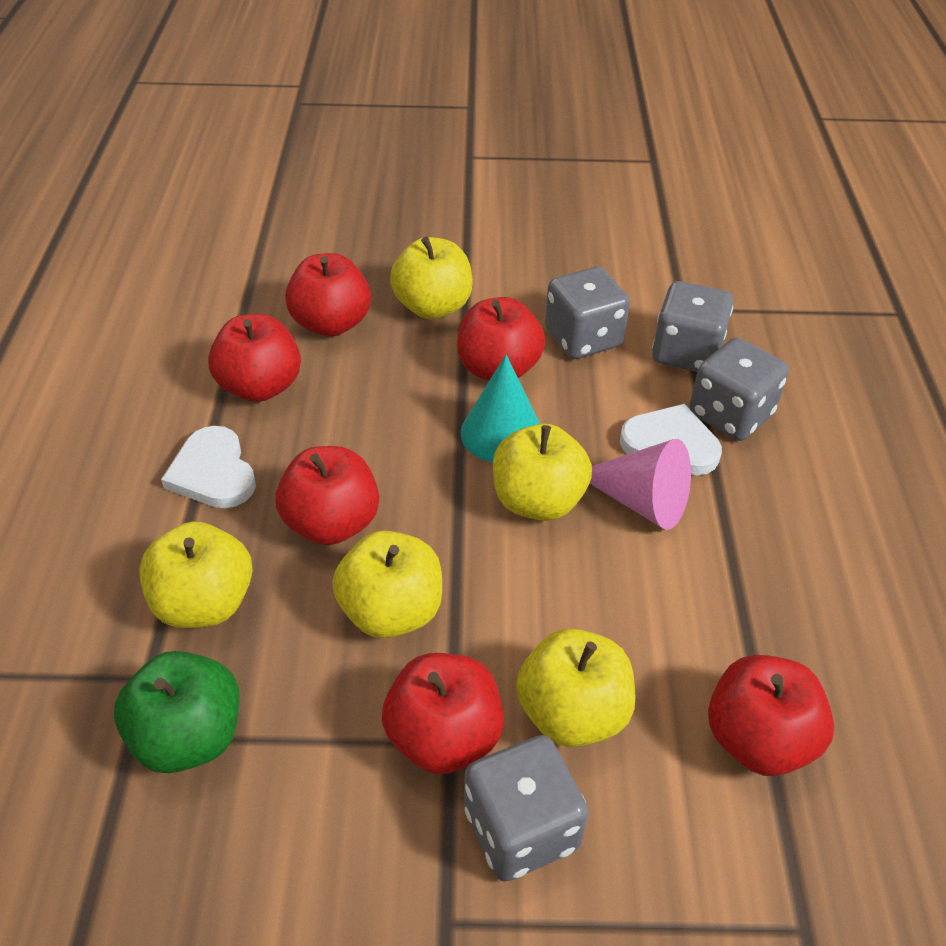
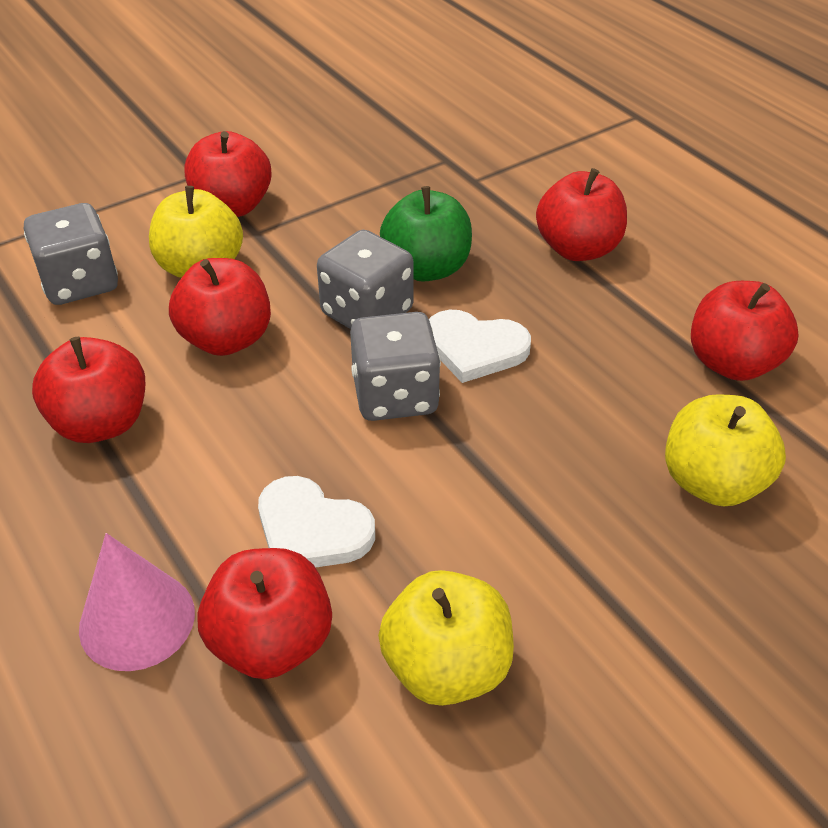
grey dice: 4 -> 3
turquoise cone: 1 -> 0
yellow apple: 5 -> 3

